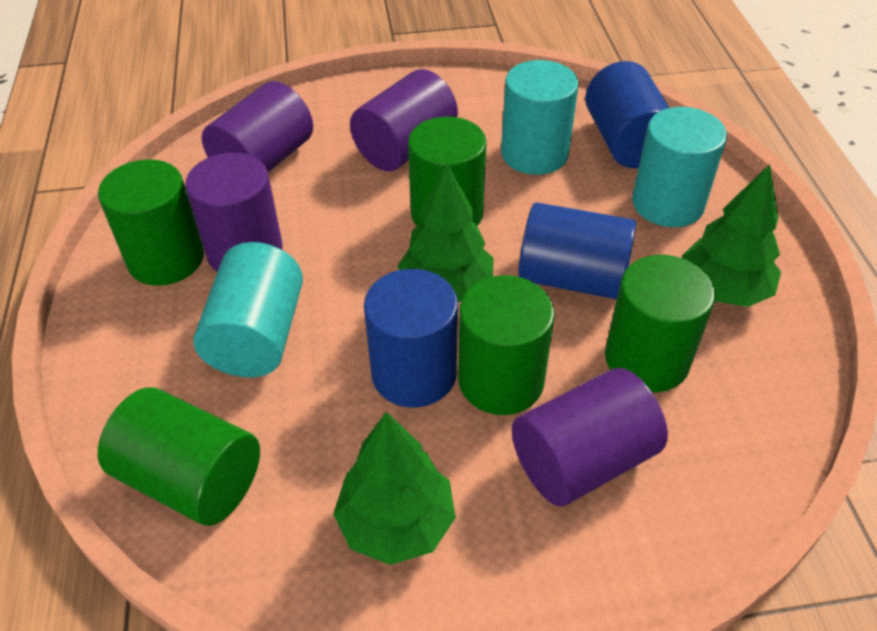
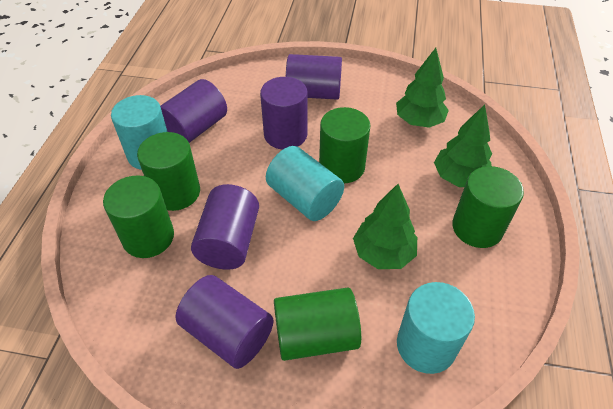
blue cylinder: 3 -> 0
purple cylinder: 4 -> 5

